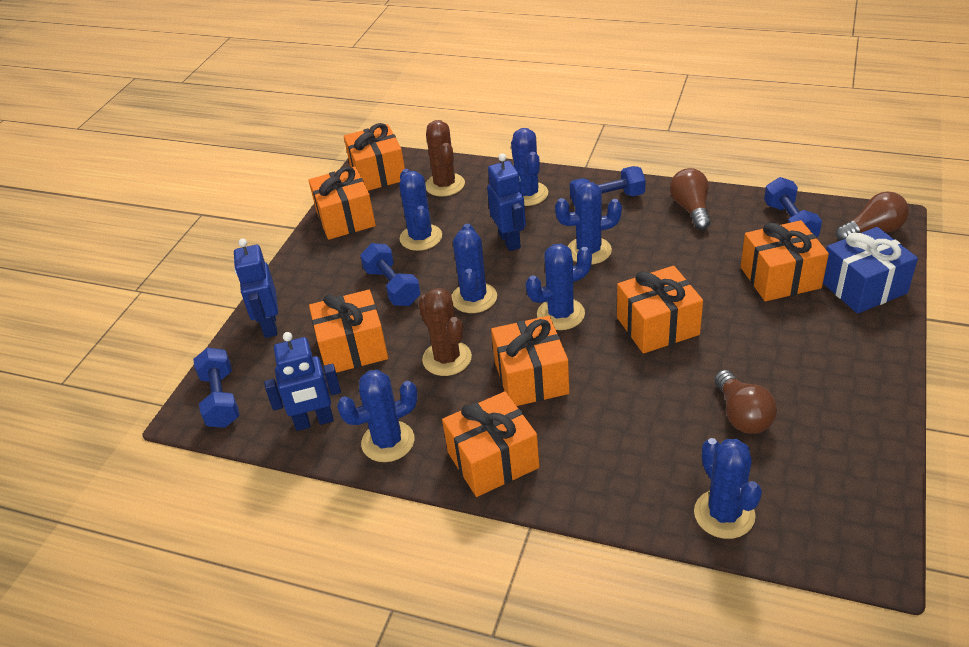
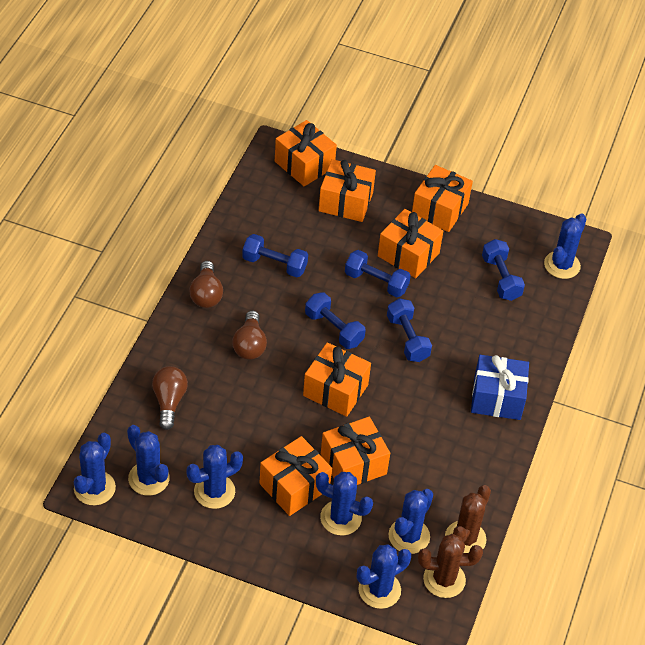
blue dumbbell: 4 -> 5
blue robot: 3 -> 0

